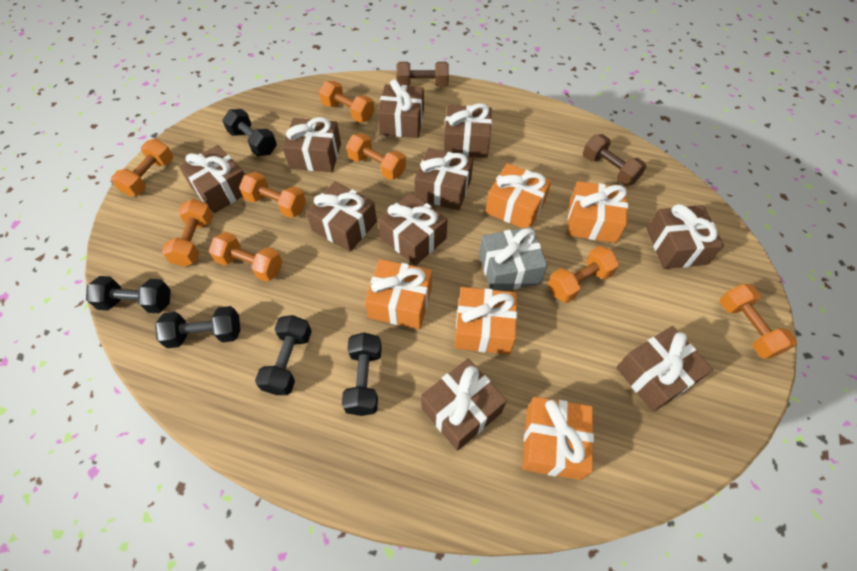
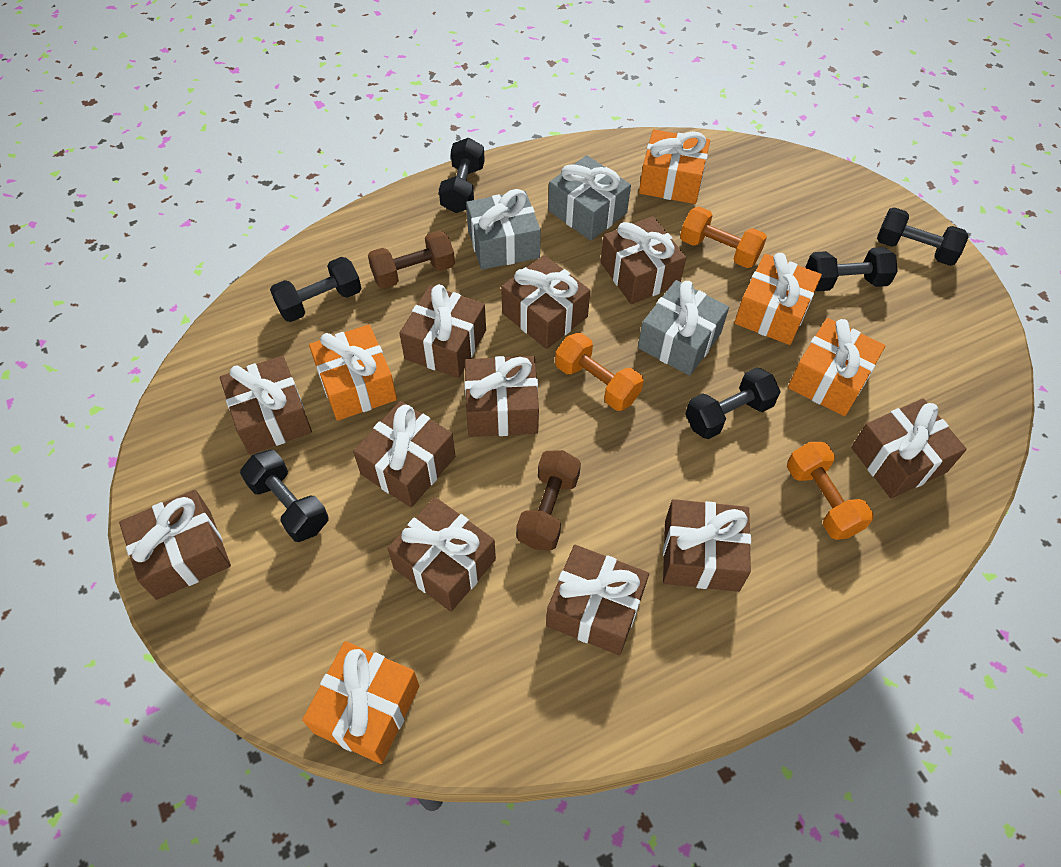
black dumbbell: 5 -> 6
brown gift: 10 -> 11
grey gift: 1 -> 3
orange dumbbell: 8 -> 3

